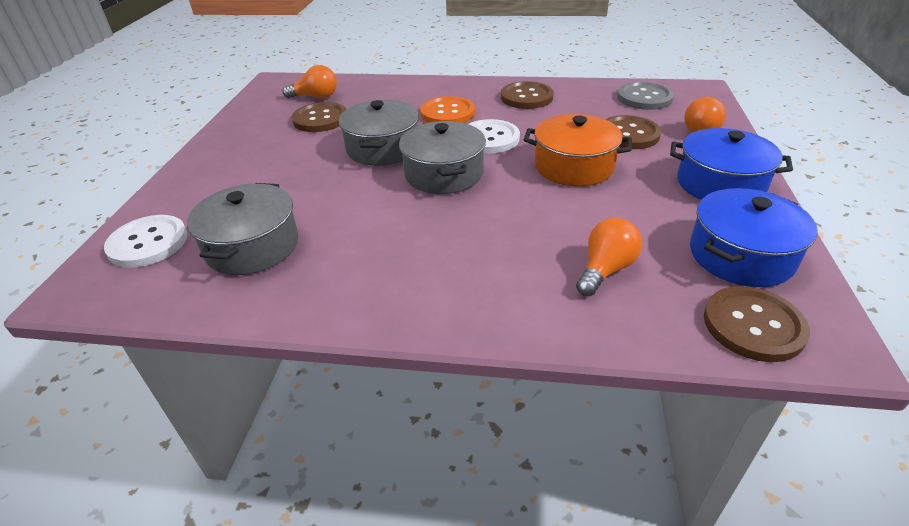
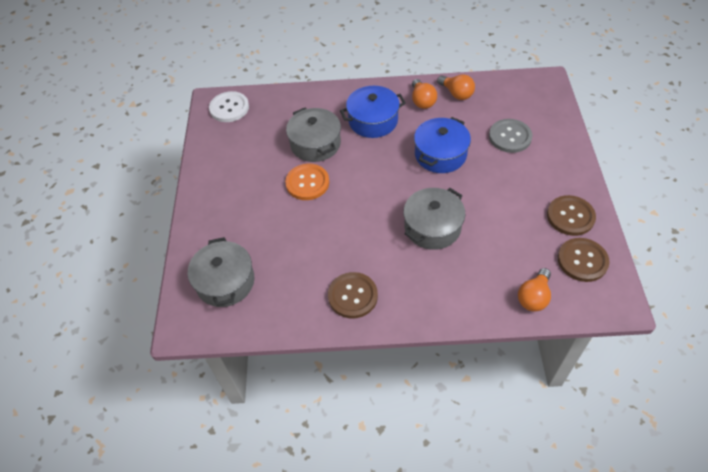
brown button: 4 -> 3
orange pot: 1 -> 0
white button: 2 -> 1

